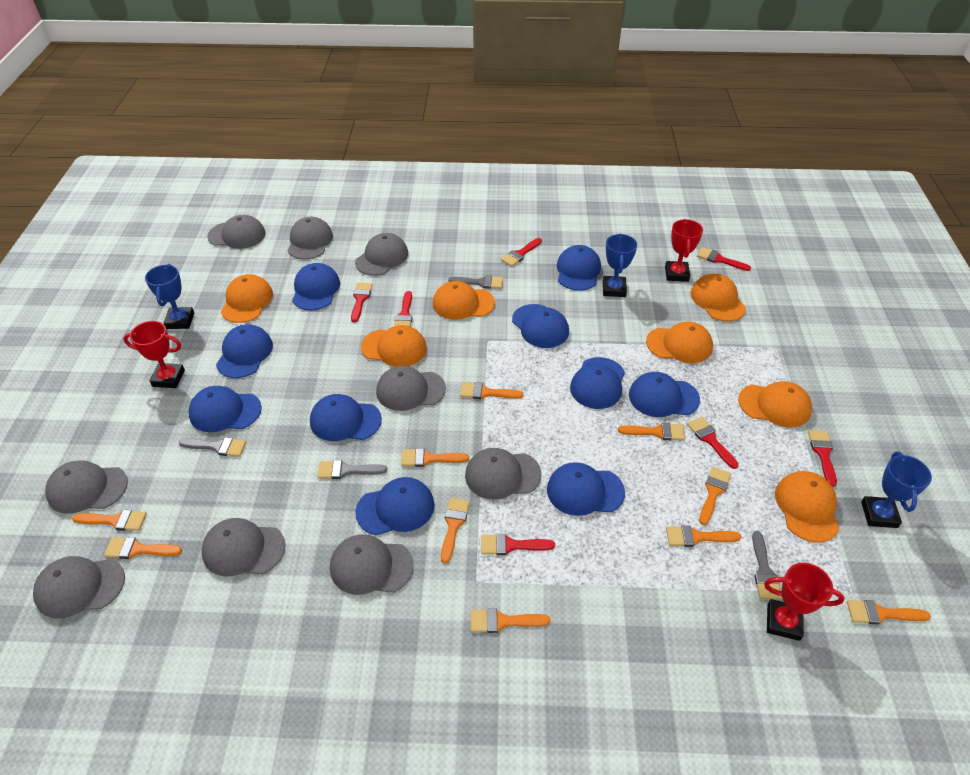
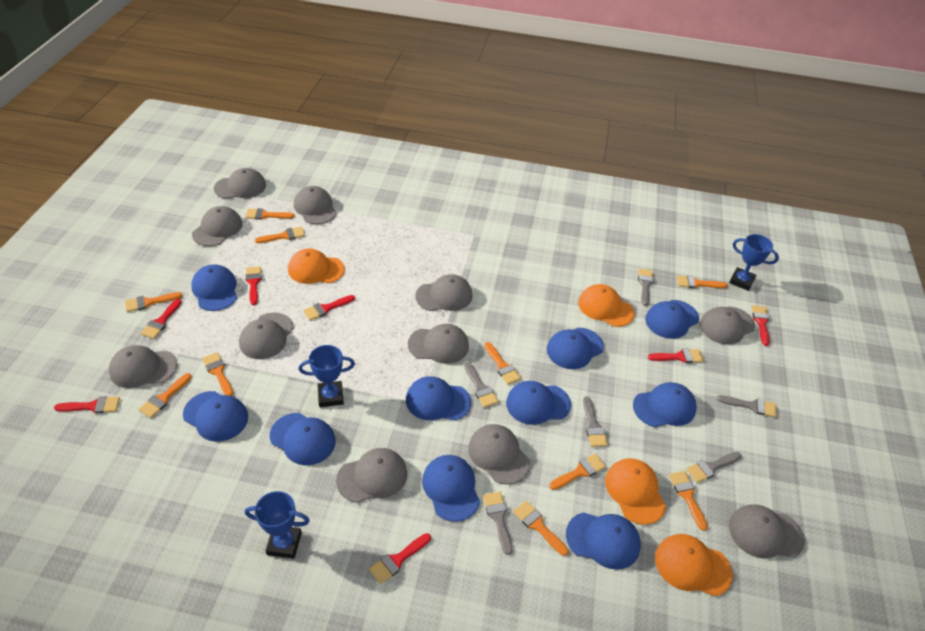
grey brush: 4 -> 6
grey cap: 9 -> 11
orange cap: 7 -> 4
red trophy: 3 -> 0

